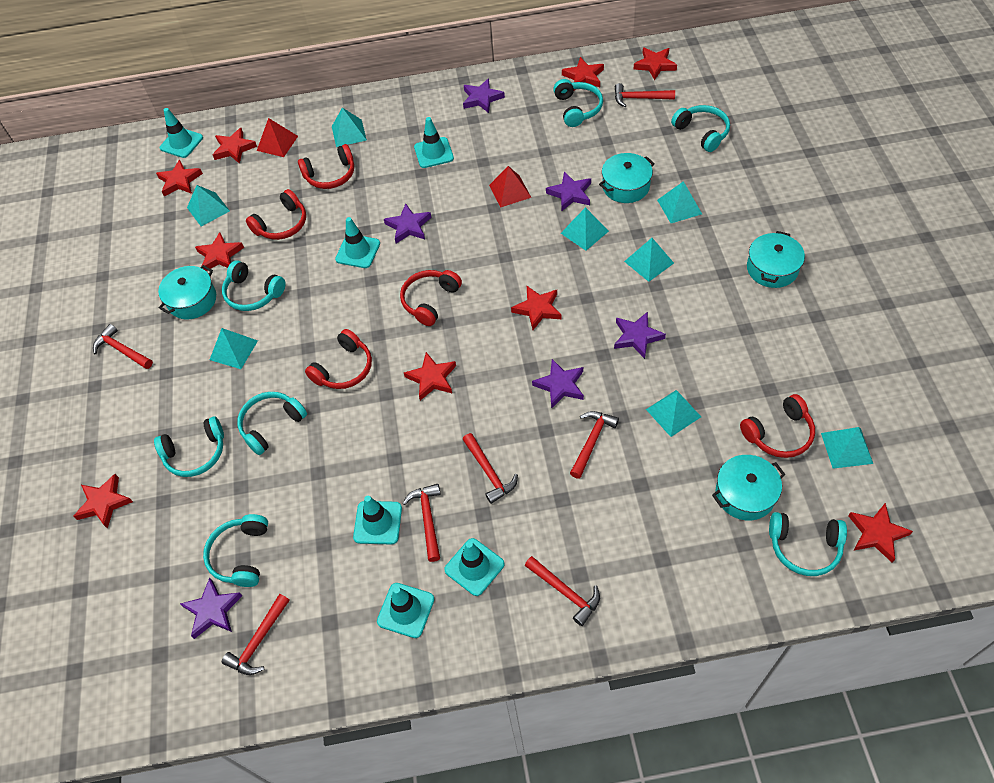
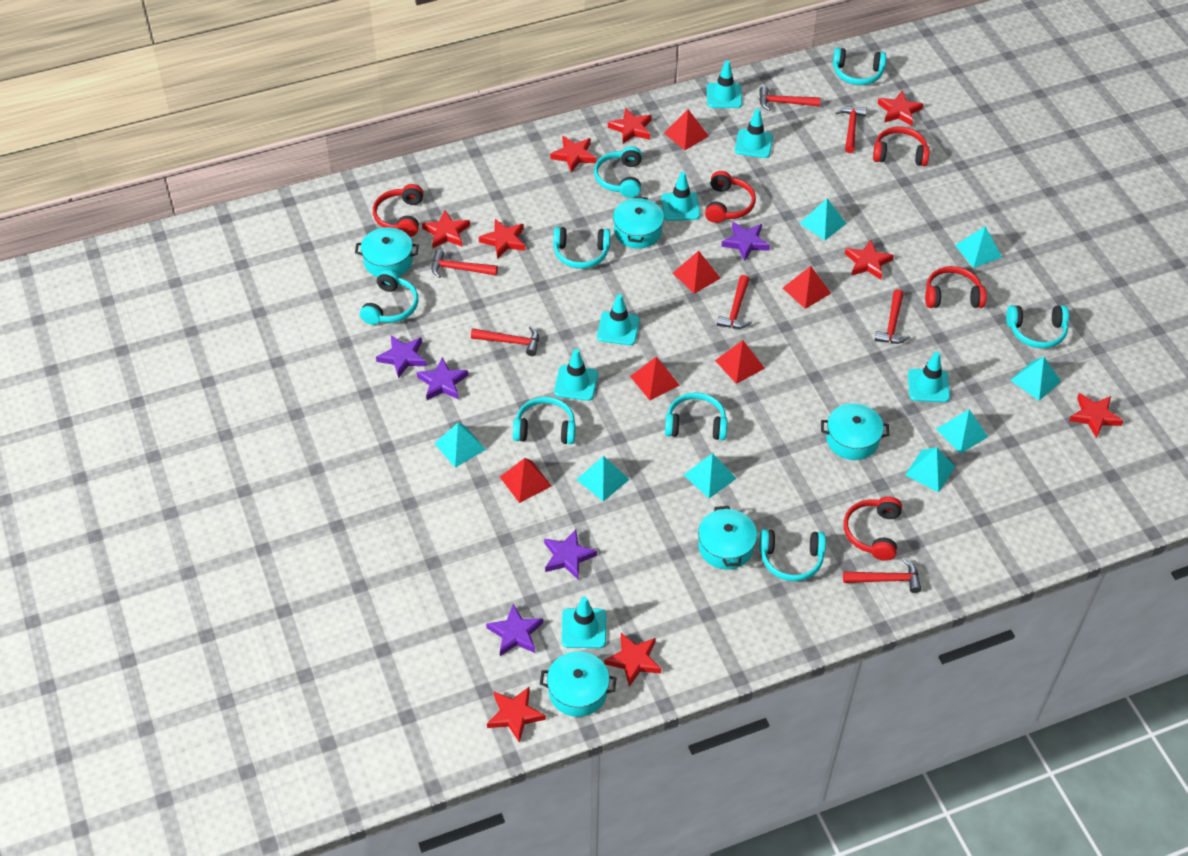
purple star: 6 -> 5
red pyramid: 2 -> 6
turquoise headphones: 7 -> 8
turquoise pot: 4 -> 5
turquoise traffic cone: 6 -> 7

